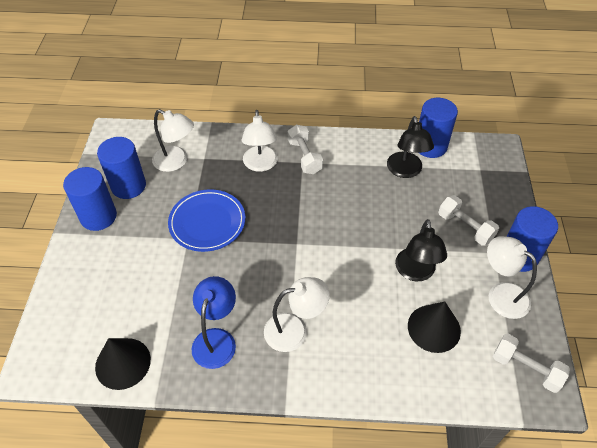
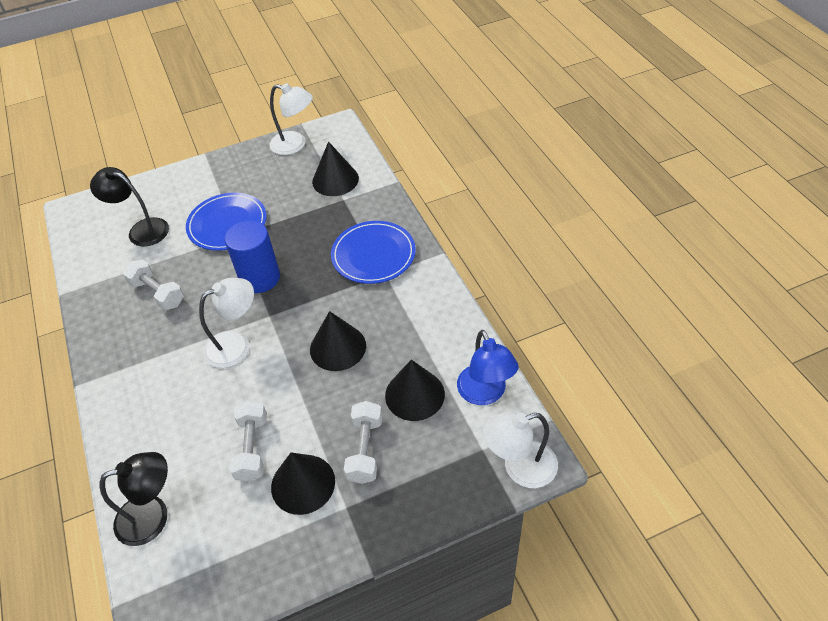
black cone: 2 -> 4
blue cylinder: 4 -> 1
blue plate: 1 -> 2
white lamp: 4 -> 3

